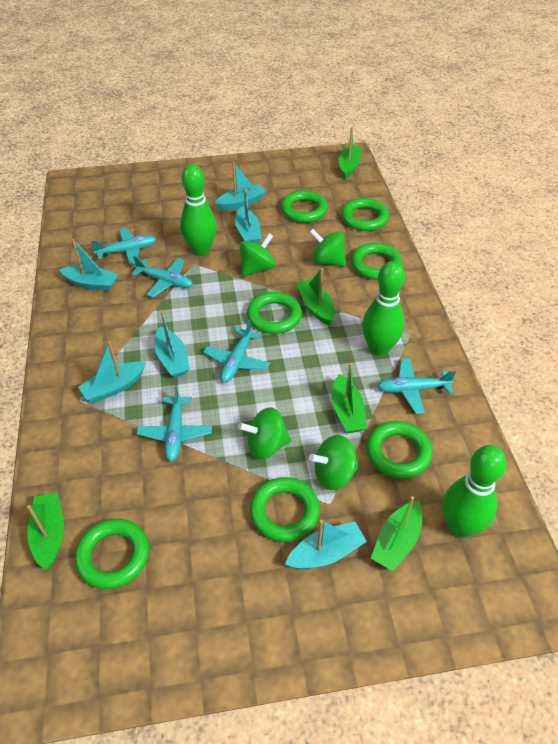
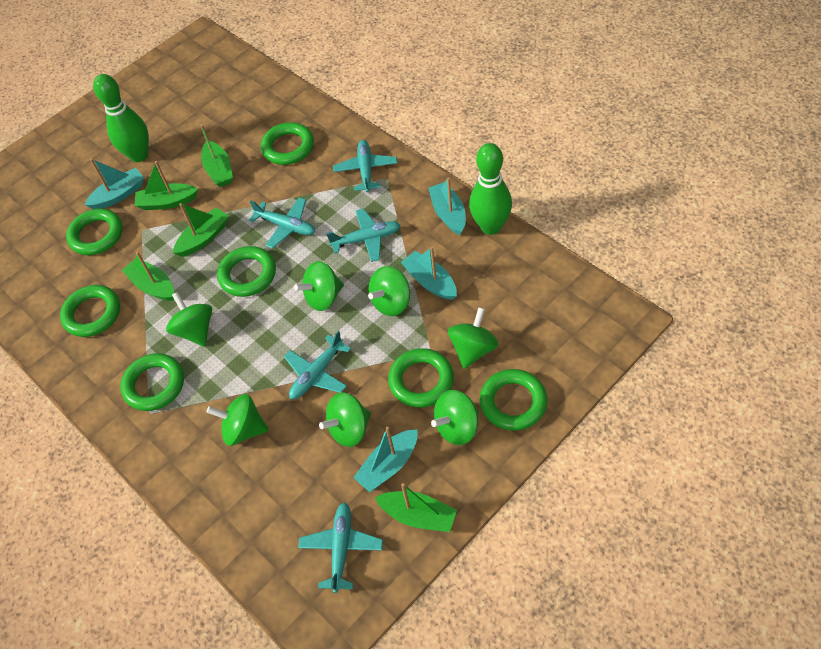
green bowling pin: 3 -> 2
green spinning top: 4 -> 7
turquoise boat: 6 -> 4

